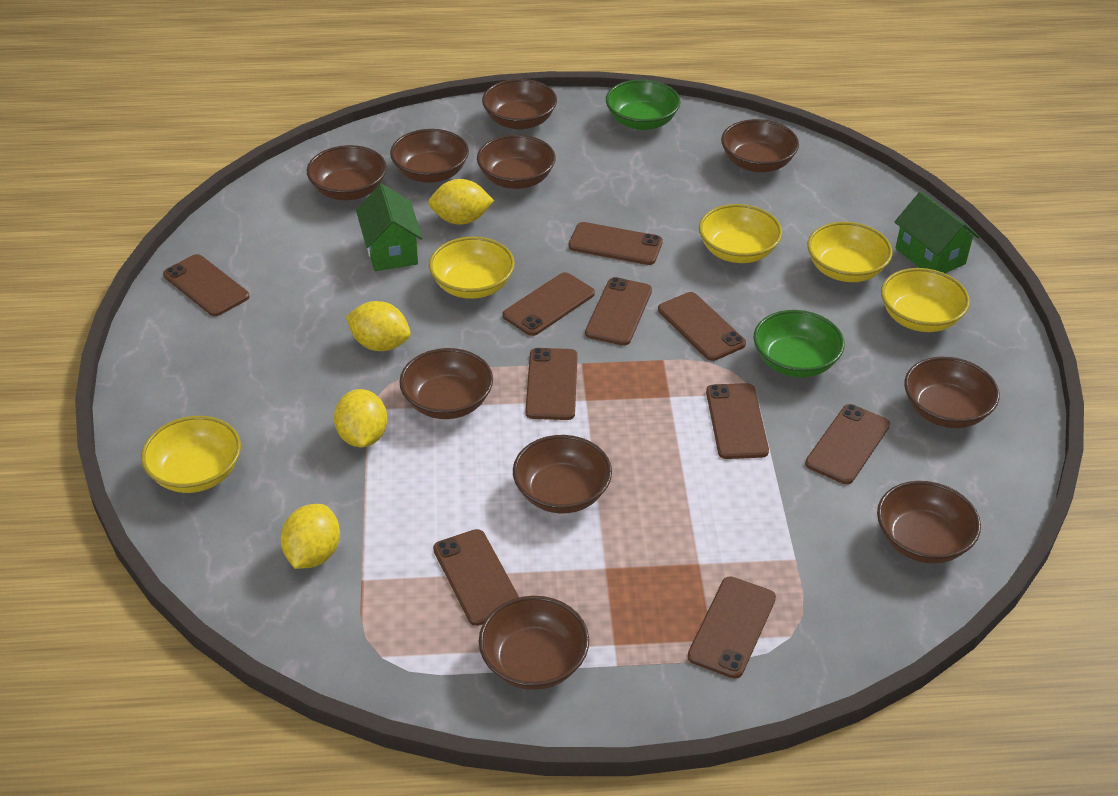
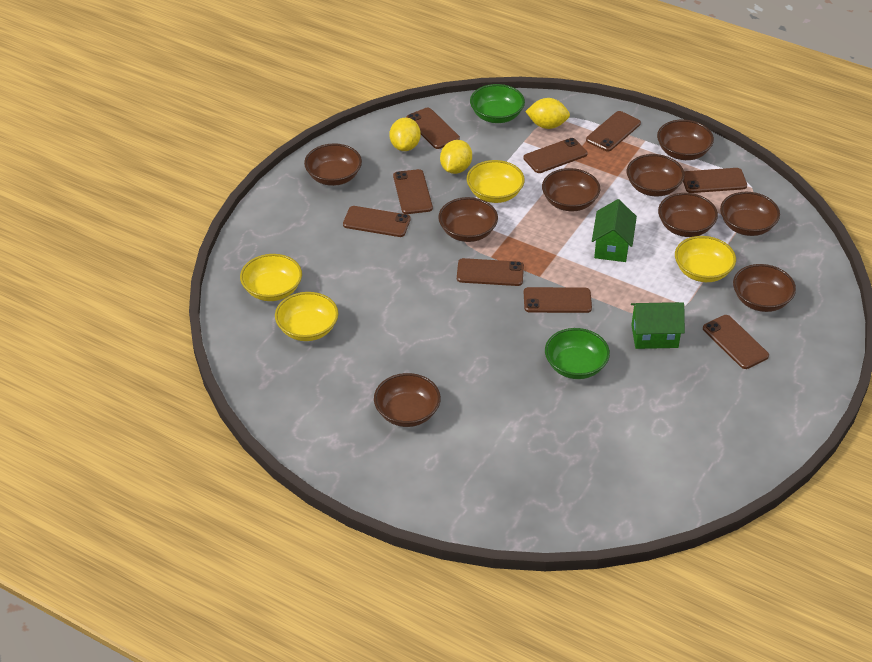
brown bowl: 10 -> 9
brown phone: 10 -> 9
yellow bowl: 5 -> 4
yellow lemon: 4 -> 3

